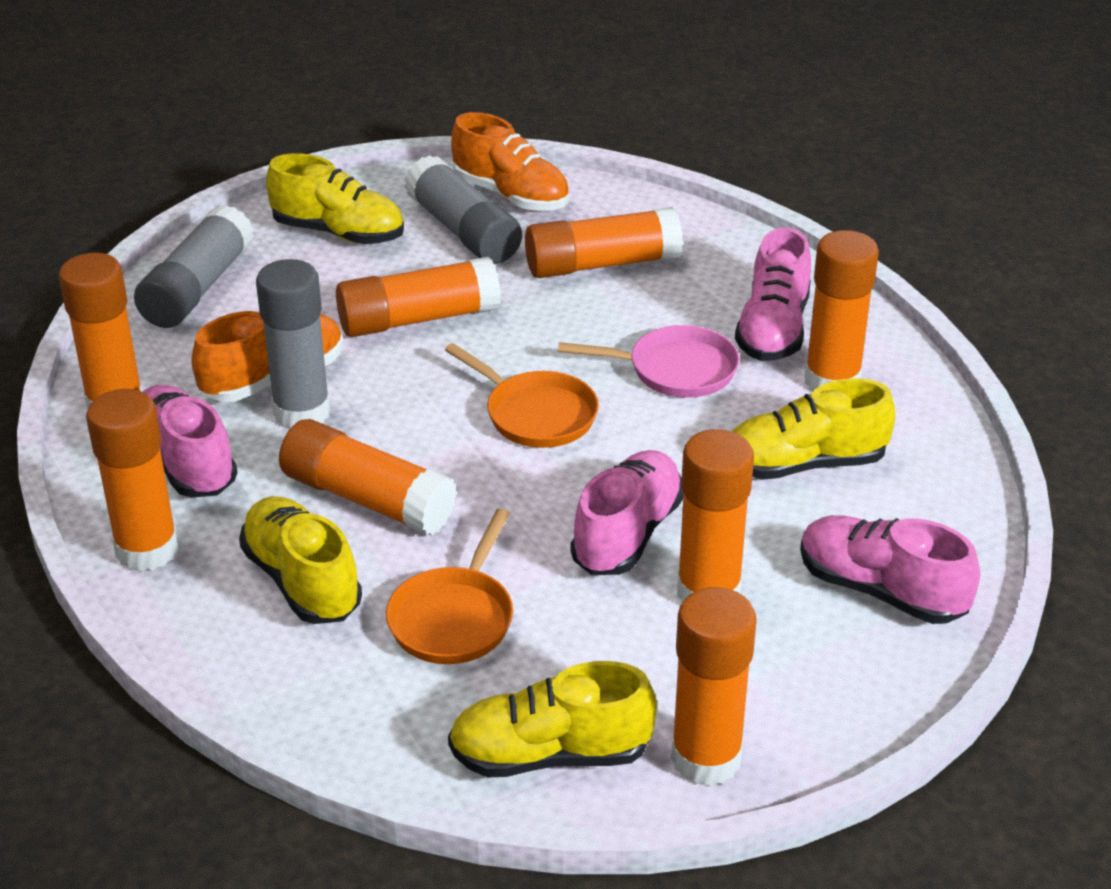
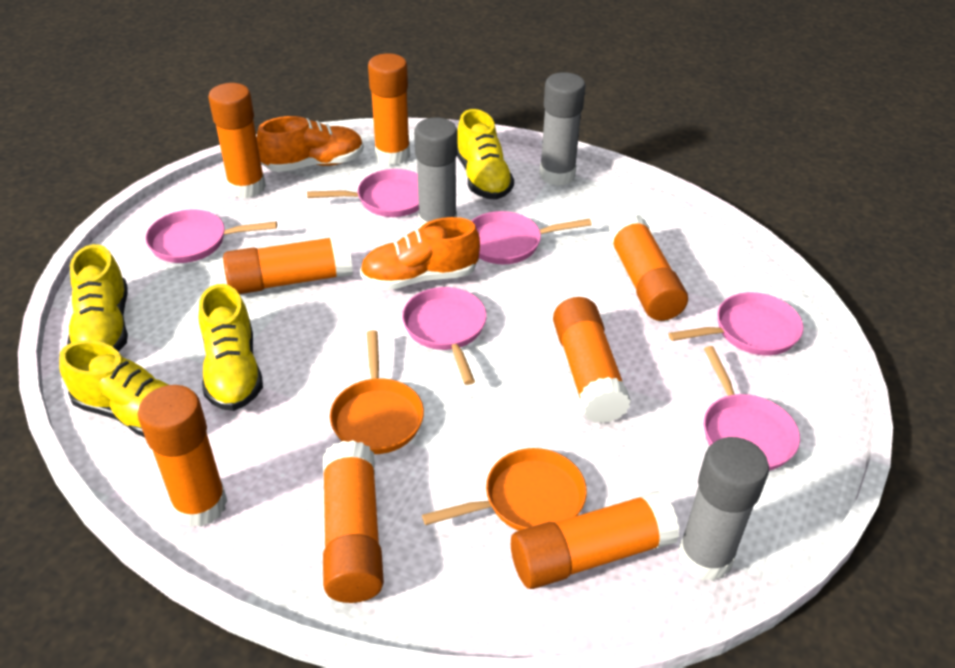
pink pan: 1 -> 6
pink shoe: 4 -> 0

